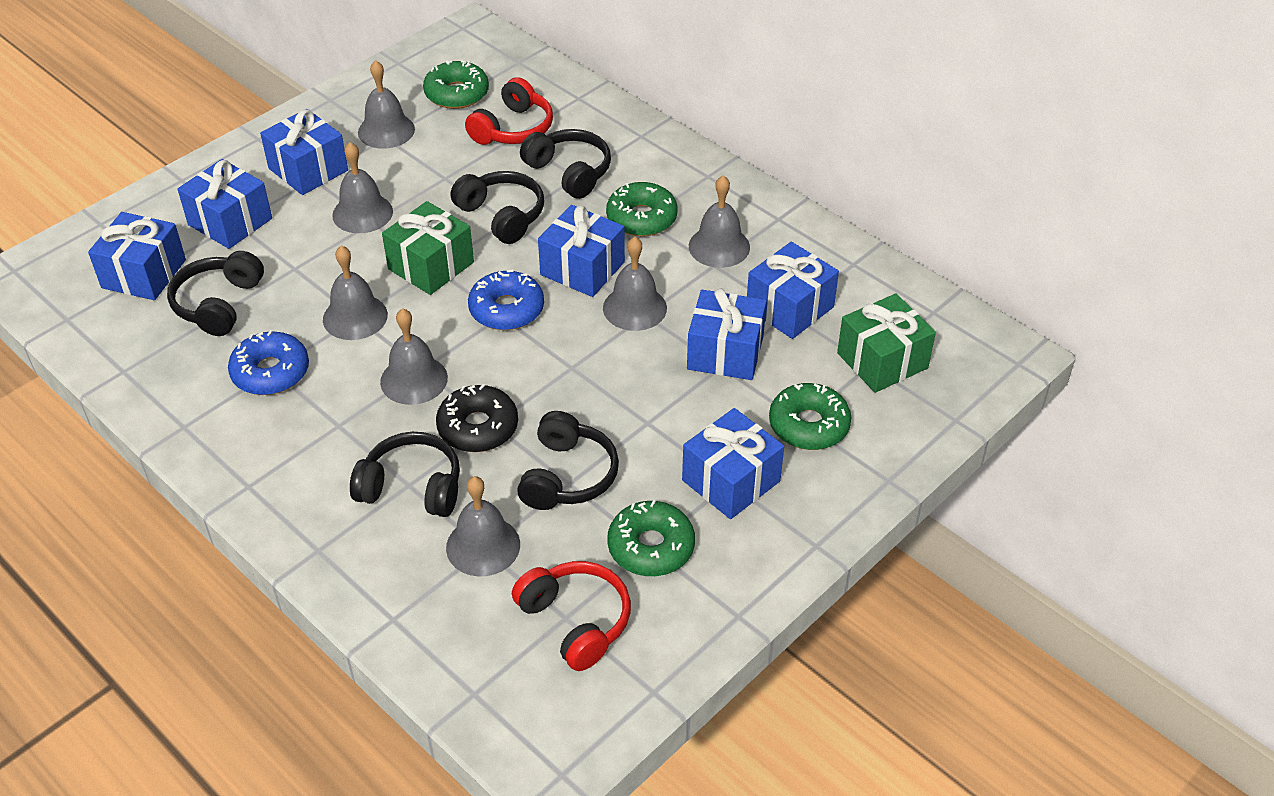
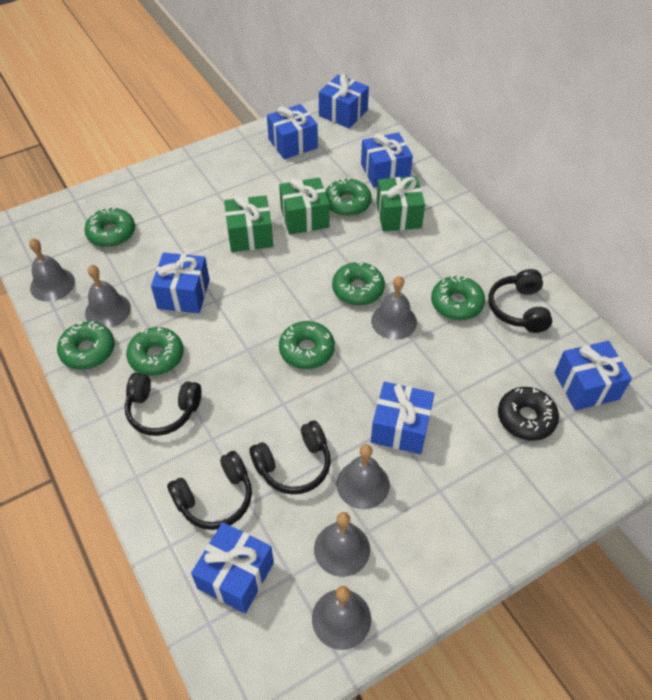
black headphones: 5 -> 4
blue donut: 2 -> 0
green donut: 4 -> 7
green gift: 2 -> 3
grey bell: 7 -> 6
red headphones: 2 -> 0

